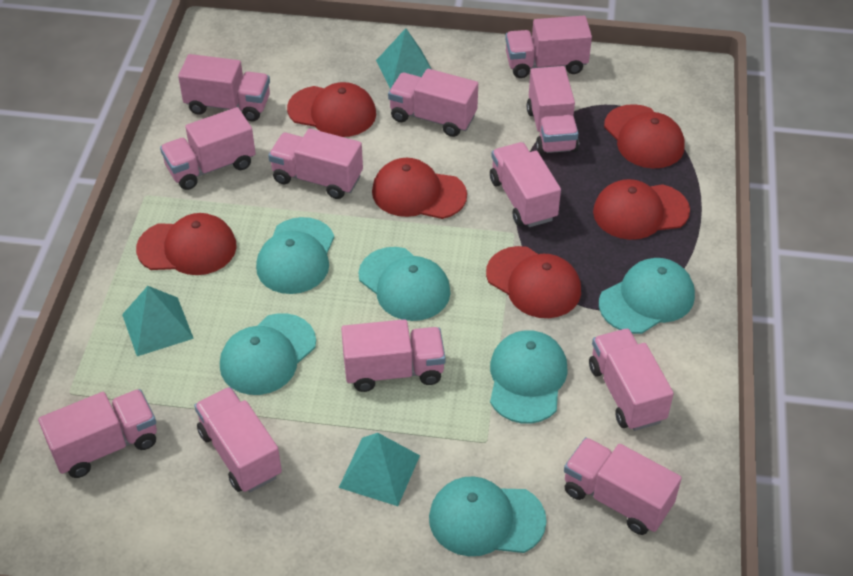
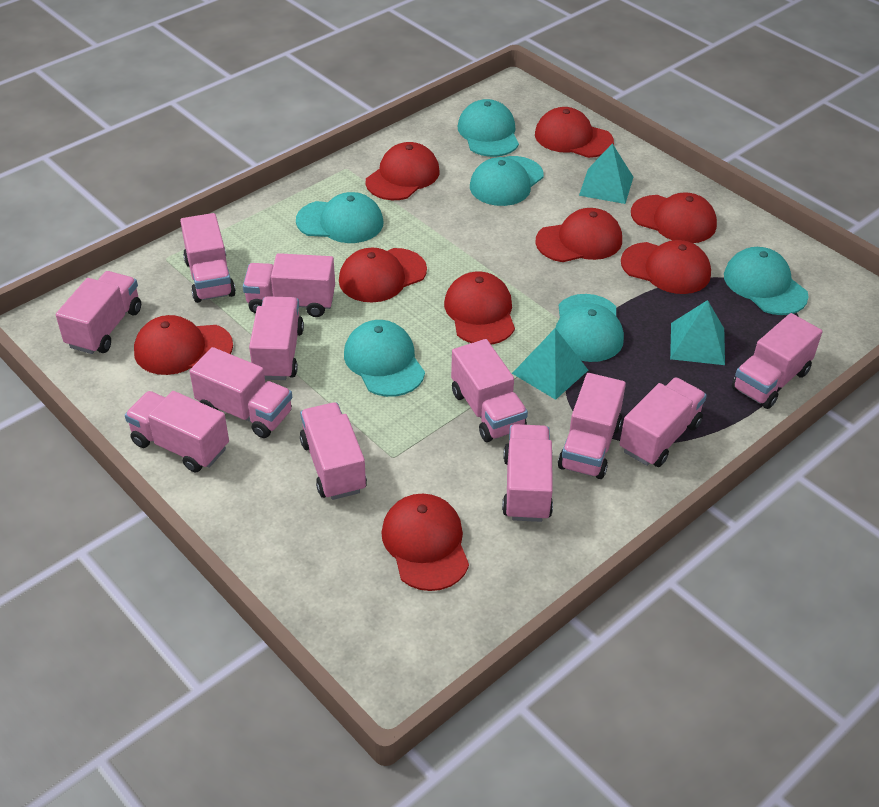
red cap: 6 -> 9

